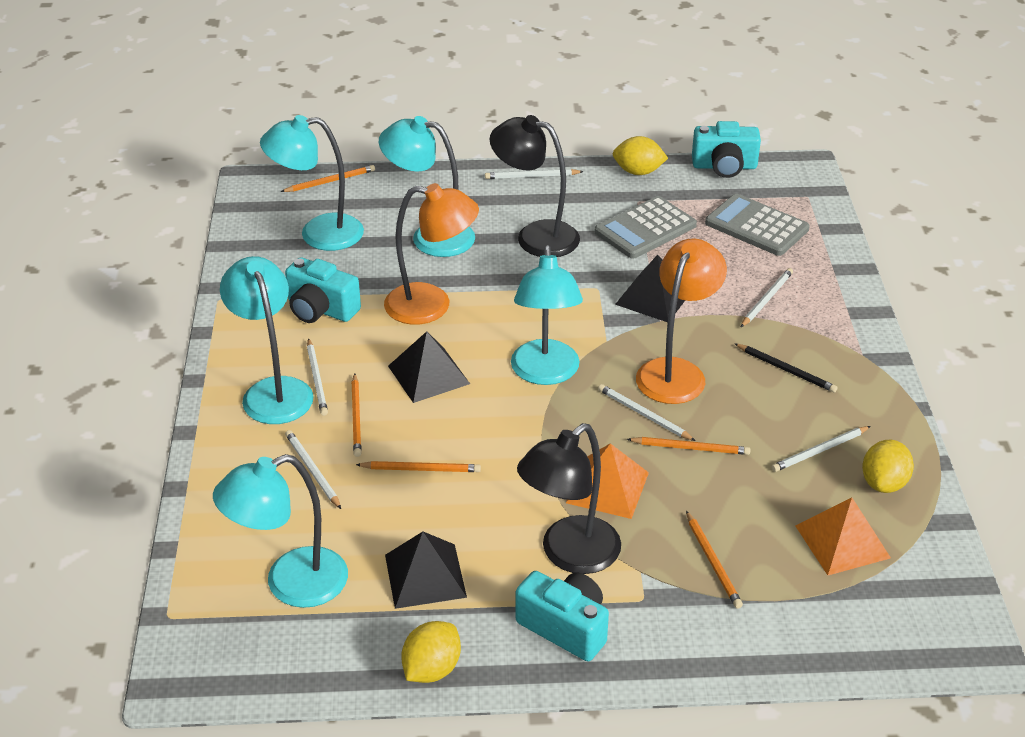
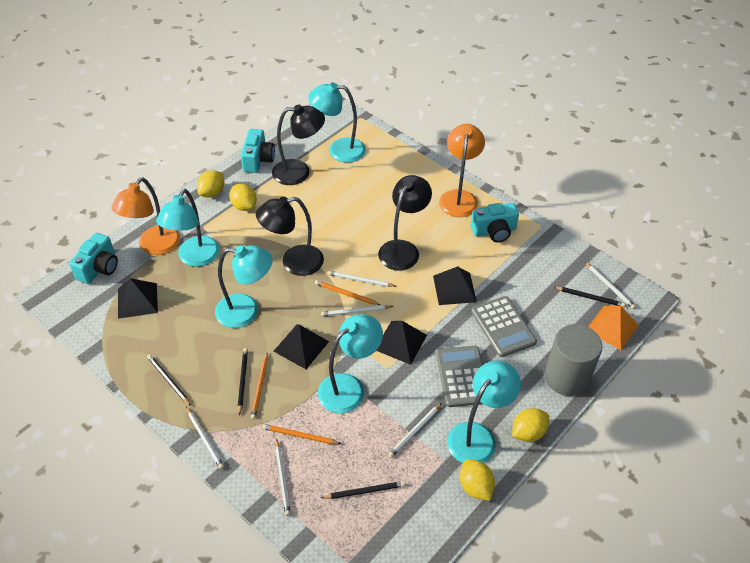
black lamp: 2 -> 3
black pencil: 1 -> 4
black pyramid: 3 -> 4
grey cylinder: 0 -> 1
orange pencil: 5 -> 3
orange pyramid: 2 -> 1
yellow lemon: 3 -> 4

